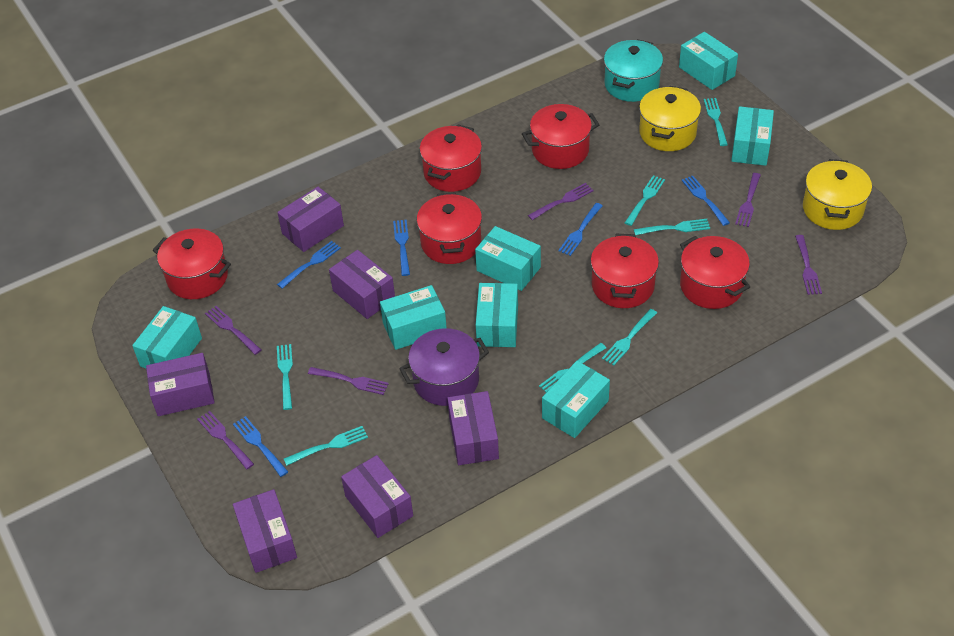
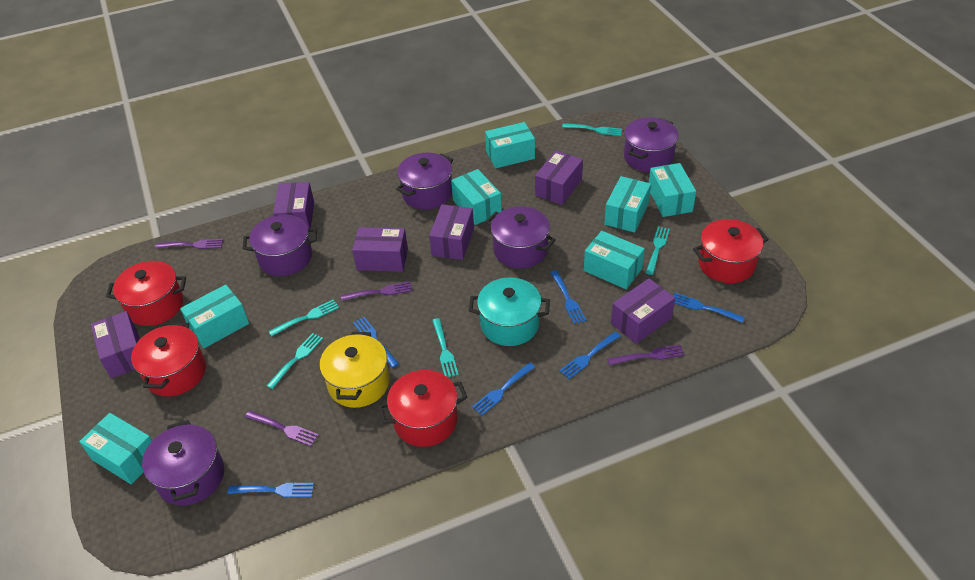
blue fork: 5 -> 6
purple fork: 6 -> 4
purple pot: 1 -> 5
red pot: 6 -> 4
turquoise fork: 7 -> 5
yellow pot: 2 -> 1

